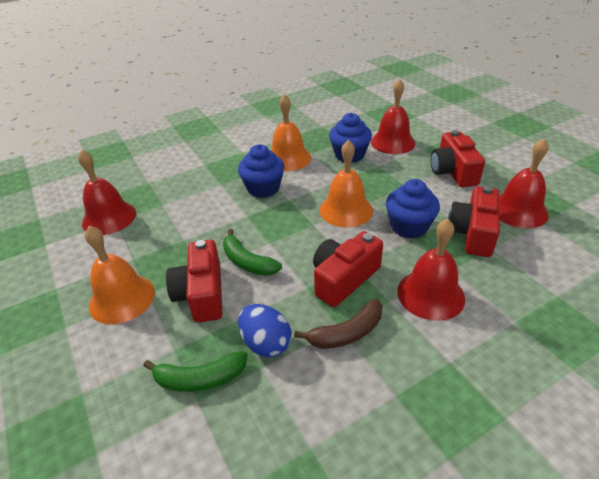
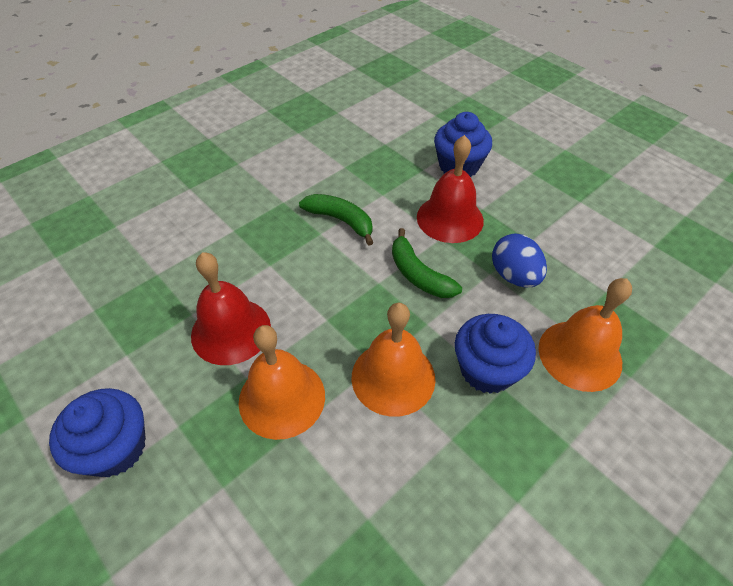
brown banana: 1 -> 0
red bell: 4 -> 2
red camera: 4 -> 0

